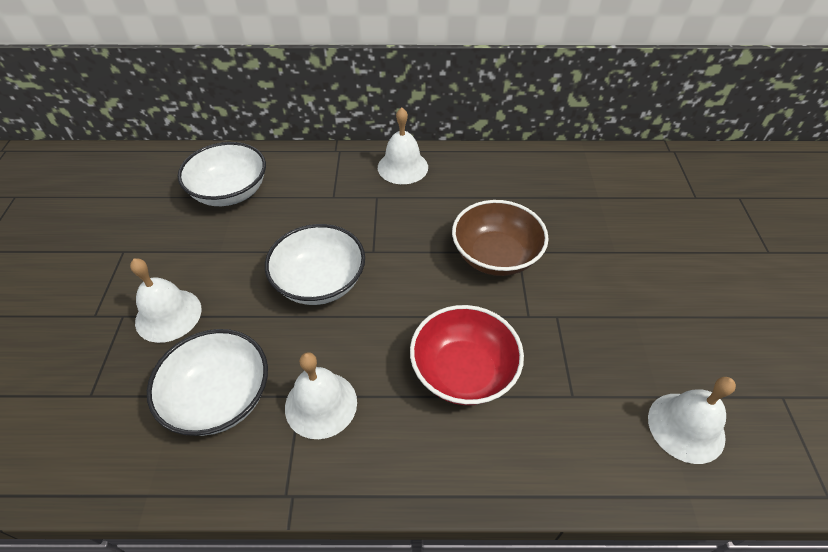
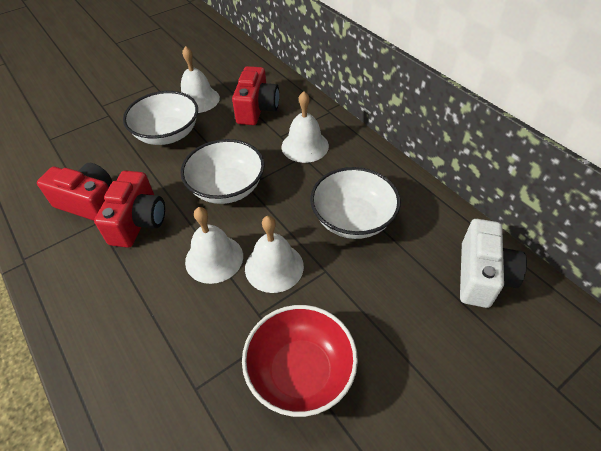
brown bowl: 1 -> 0
red camera: 0 -> 3
white camera: 0 -> 1

